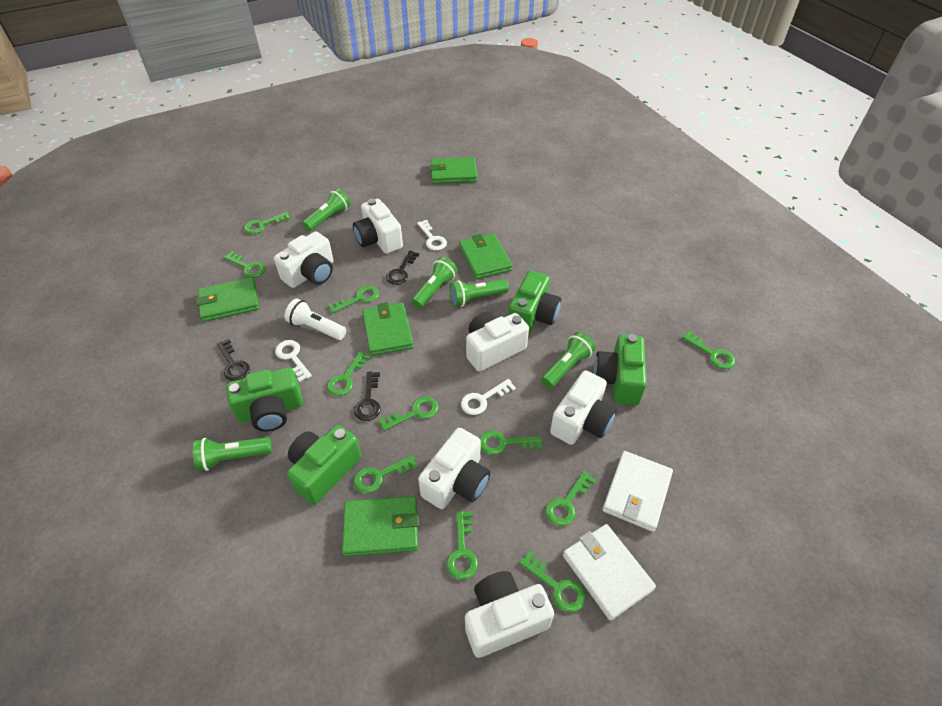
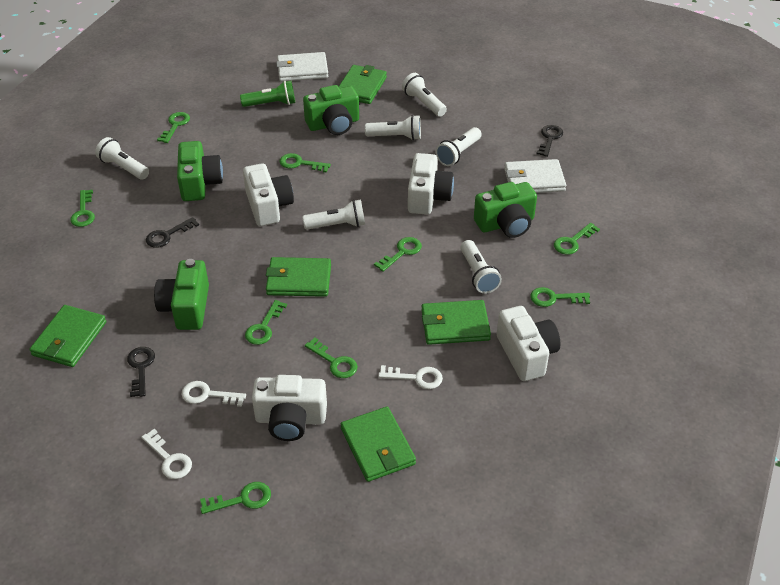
green flashlight: 5 -> 1
green key: 11 -> 9
white camera: 6 -> 4
white flashlight: 1 -> 6

